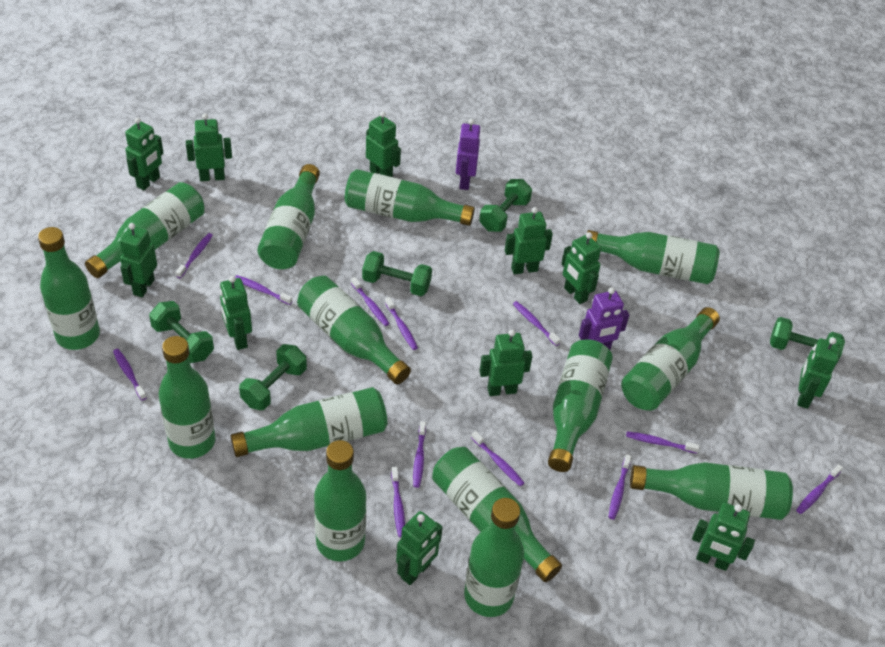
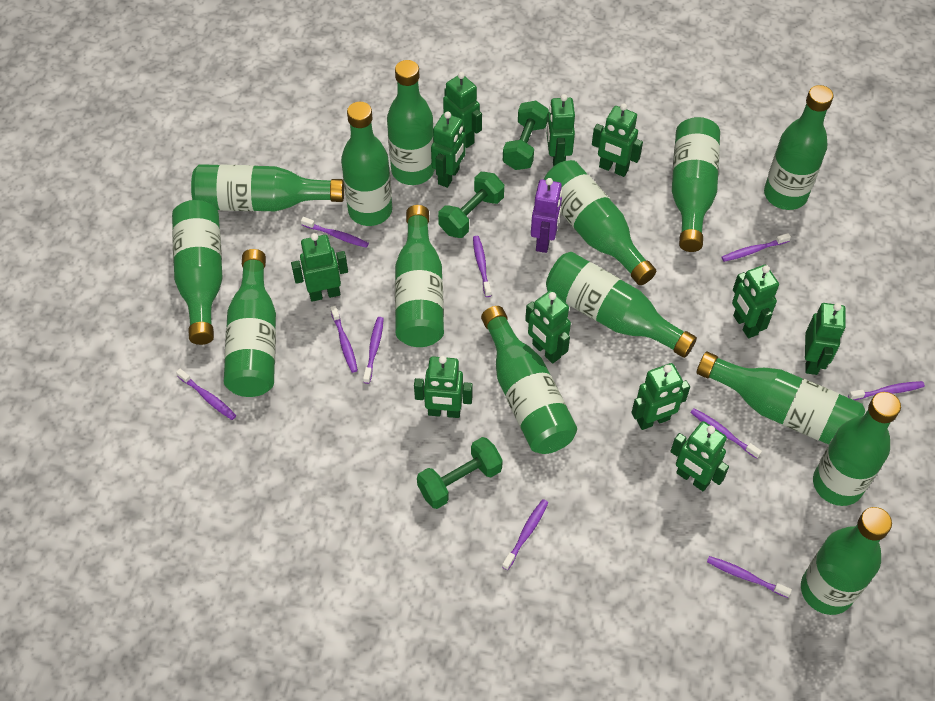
green dumbbell: 5 -> 3
purple robot: 2 -> 1
purple toothbrush: 12 -> 10

